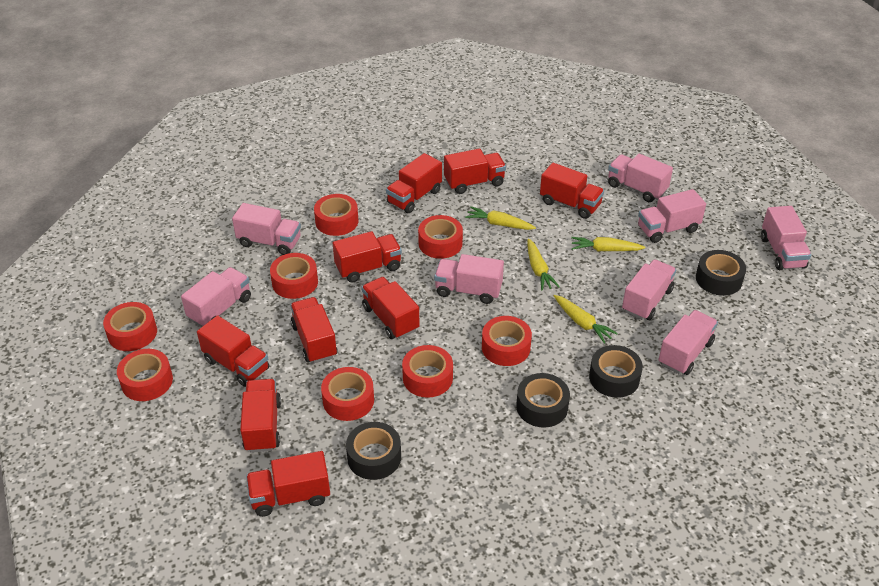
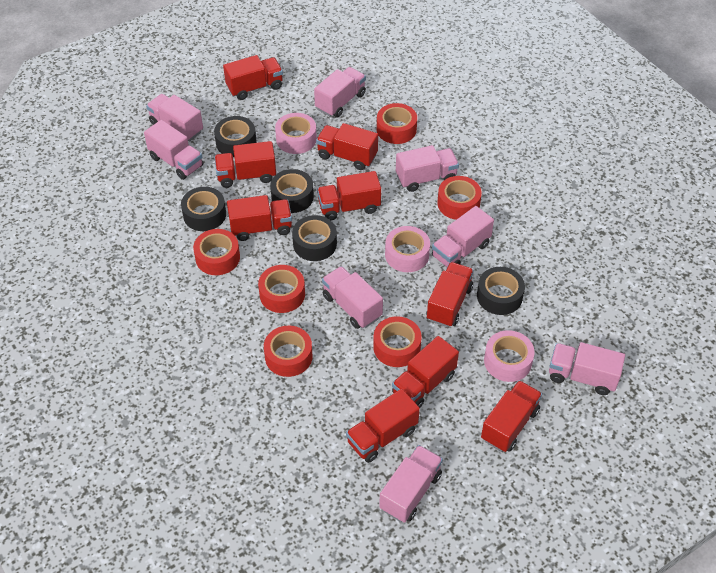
black tape: 4 -> 5
pink tape: 0 -> 3
red tape: 8 -> 6
yellow carrot: 4 -> 0

